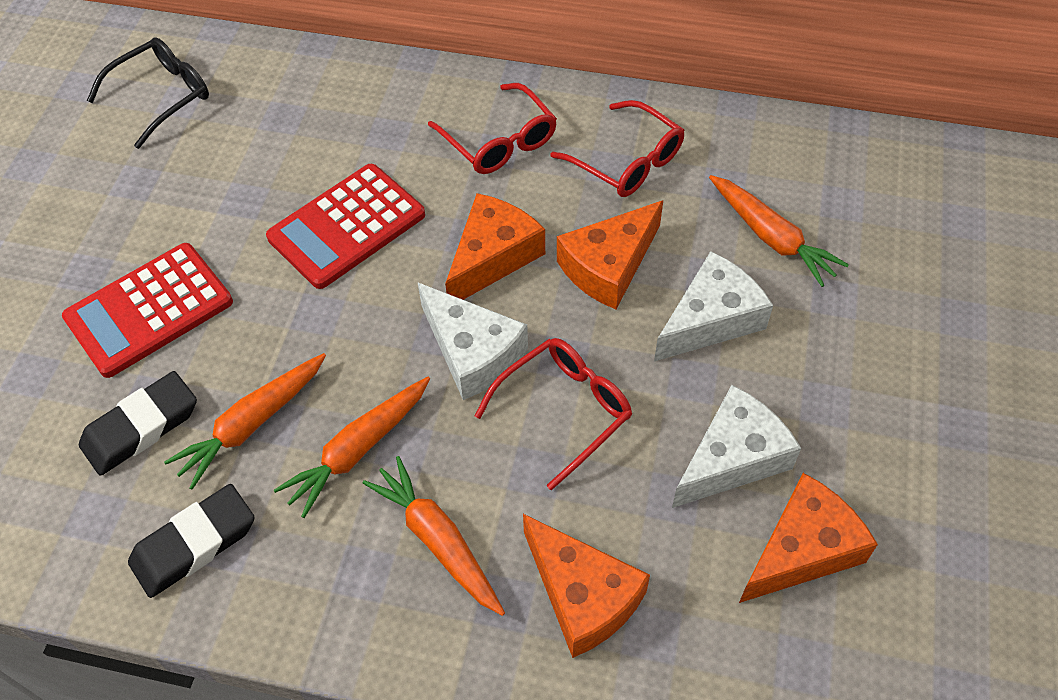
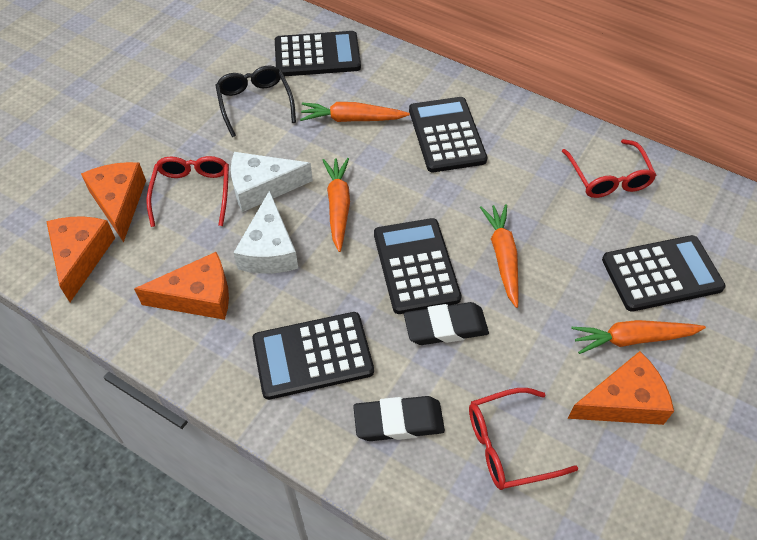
black calculator: 0 -> 5
red calculator: 2 -> 0
white cheese: 3 -> 2

